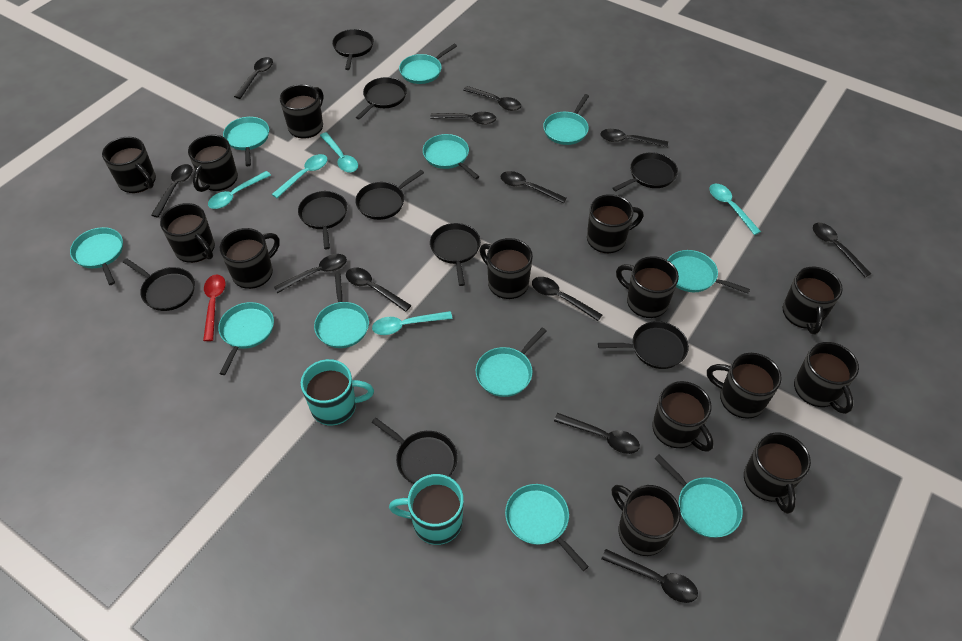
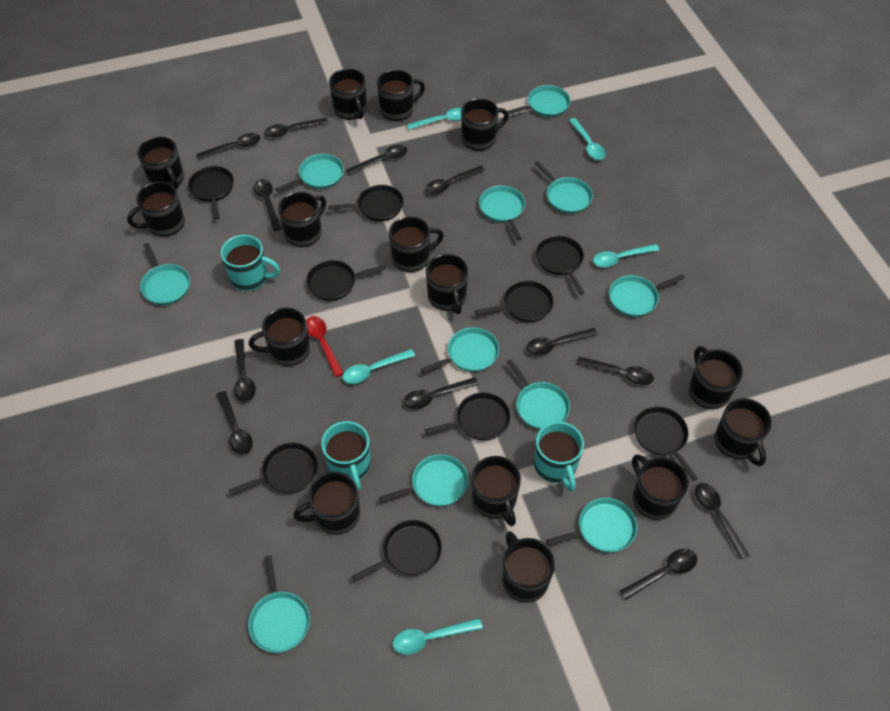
black mug: 14 -> 15
turquoise mug: 2 -> 3

